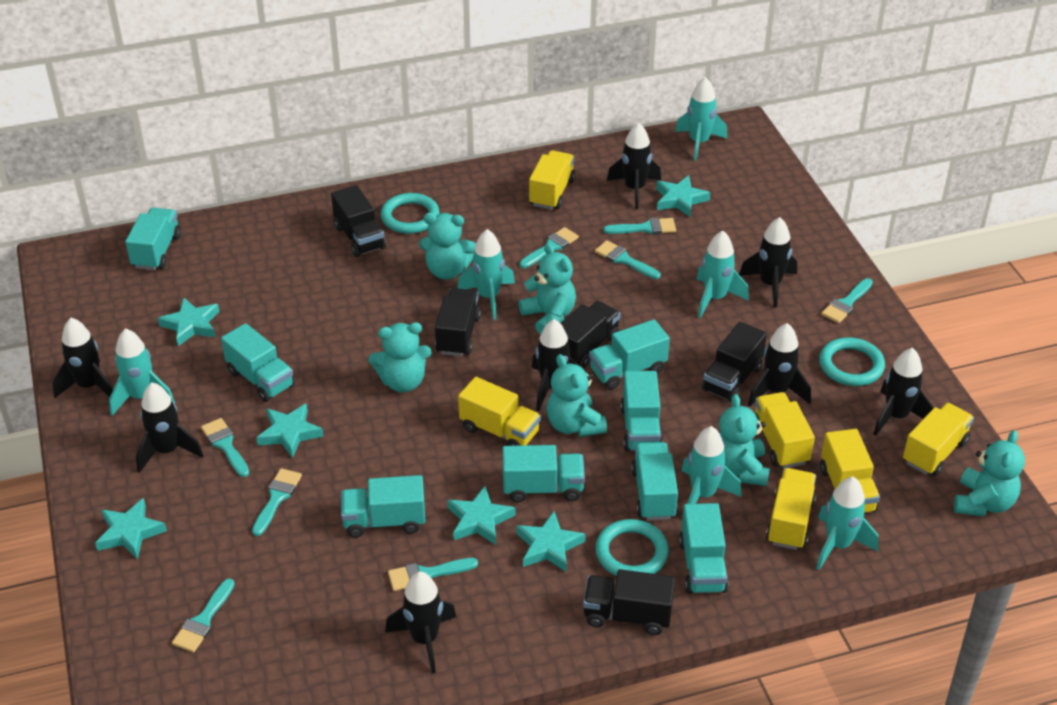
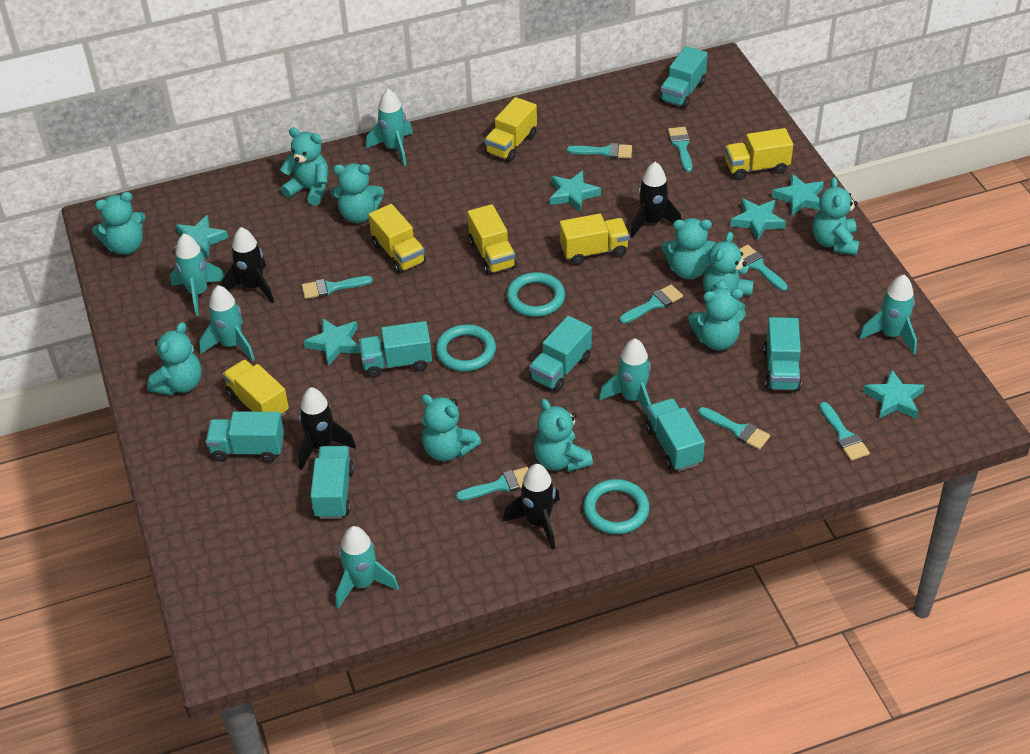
black rocket: 8 -> 4
black truck: 5 -> 0
turquoise teddy bear: 6 -> 10
turquoise truck: 8 -> 7

